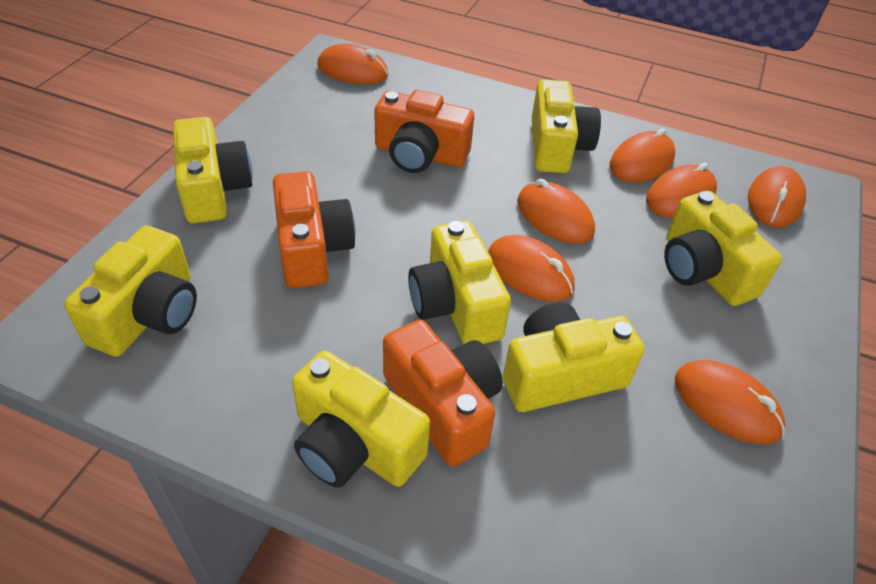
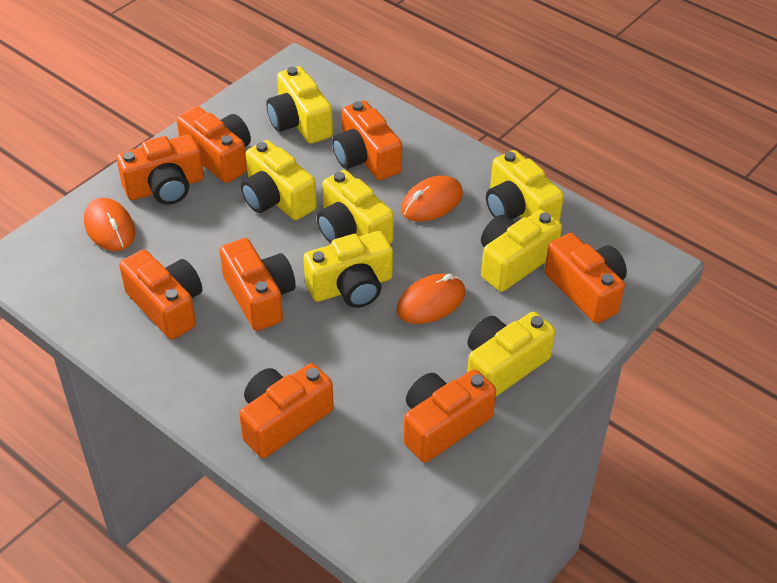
orange camera: 3 -> 8
orange mouse: 7 -> 3

